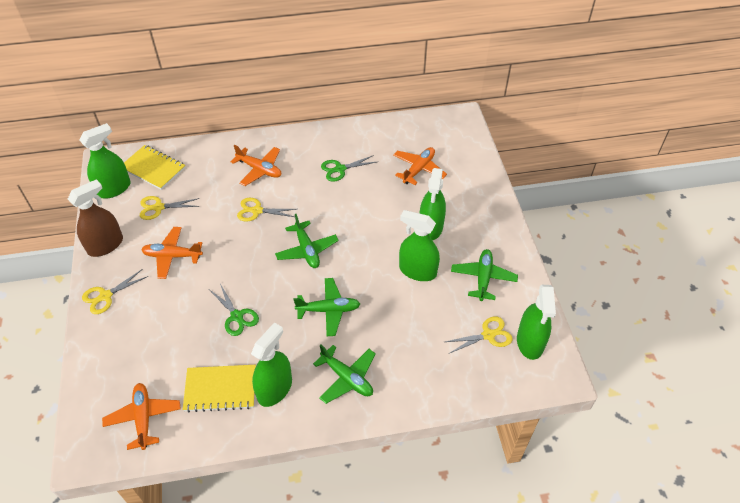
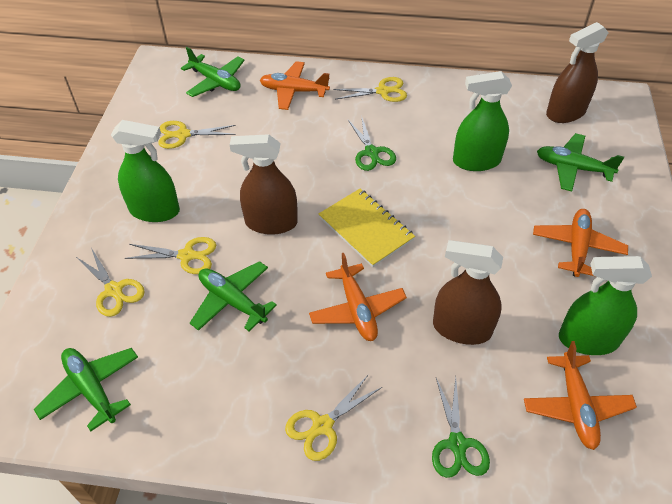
brown spray bottle: 1 -> 3
green spray bottle: 5 -> 3
yellow notebook: 2 -> 1
yellow scissors: 4 -> 5

